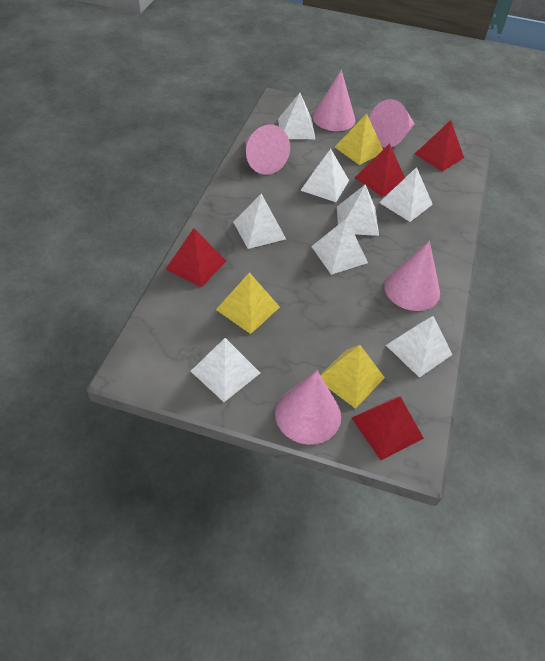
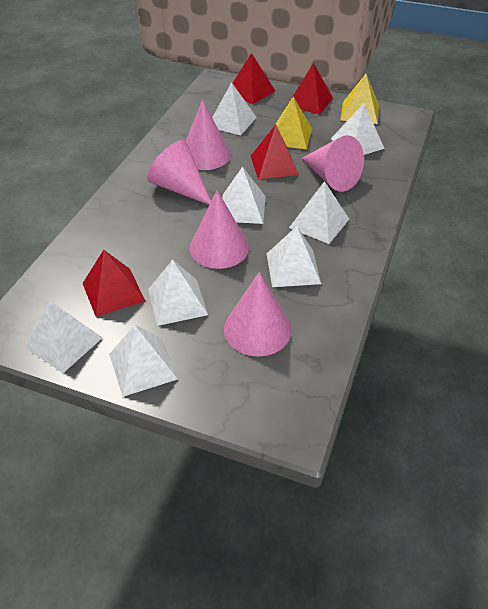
yellow pyramid: 3 -> 2

